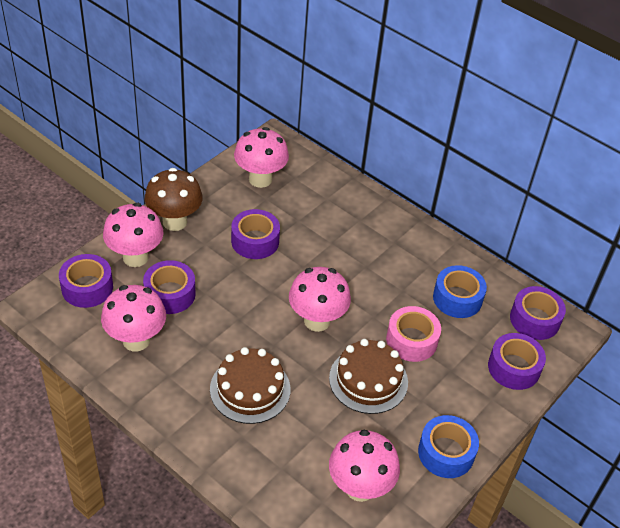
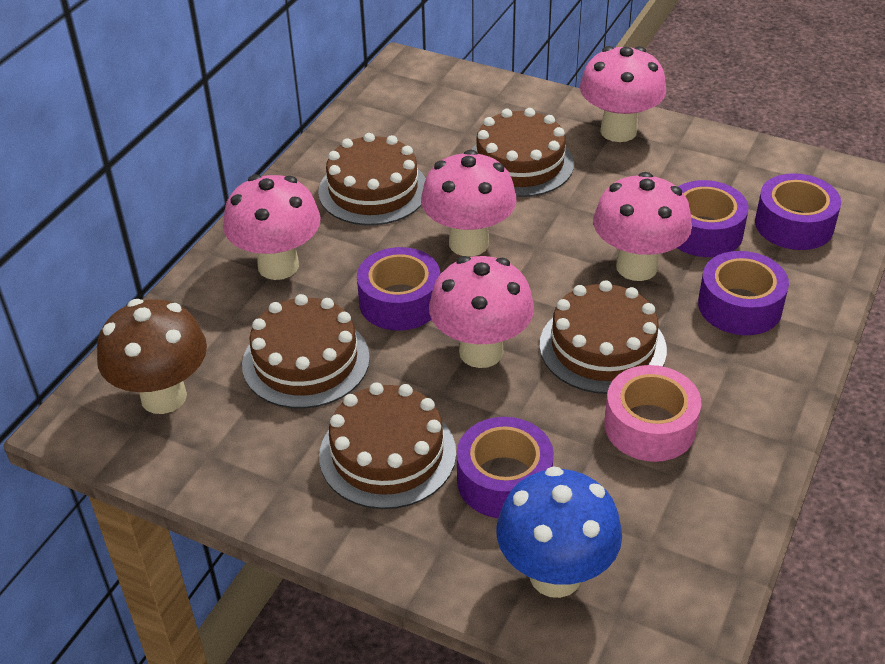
blue mushroom: 0 -> 1
blue tape: 2 -> 0
brown cake: 2 -> 5

